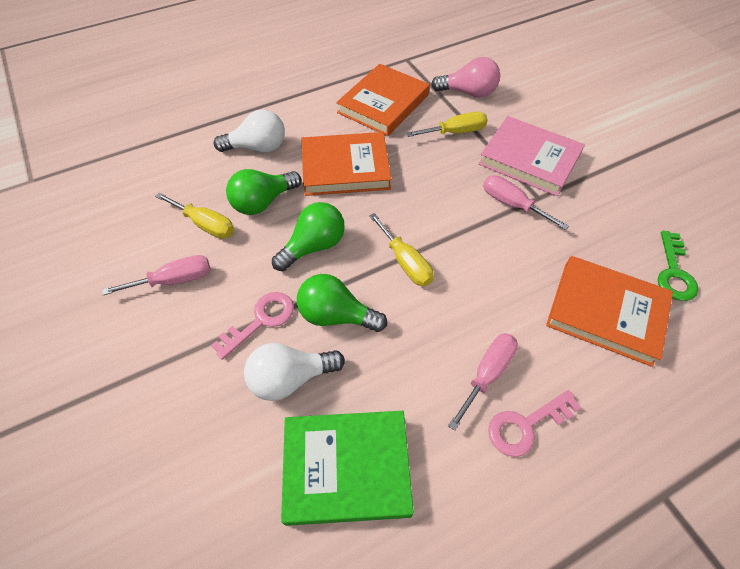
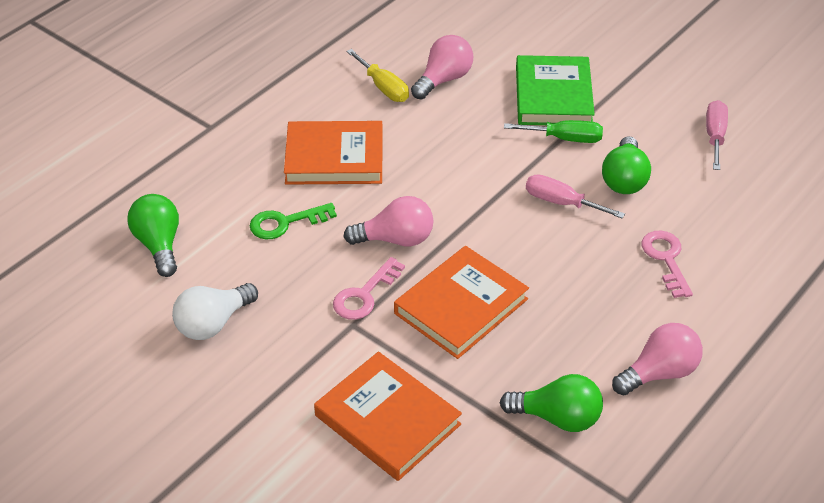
green screwdriver: 0 -> 1
pink book: 1 -> 0
pink light bulb: 1 -> 3
pink screwdriver: 3 -> 2
white light bulb: 2 -> 1
yellow screwdriver: 3 -> 1

